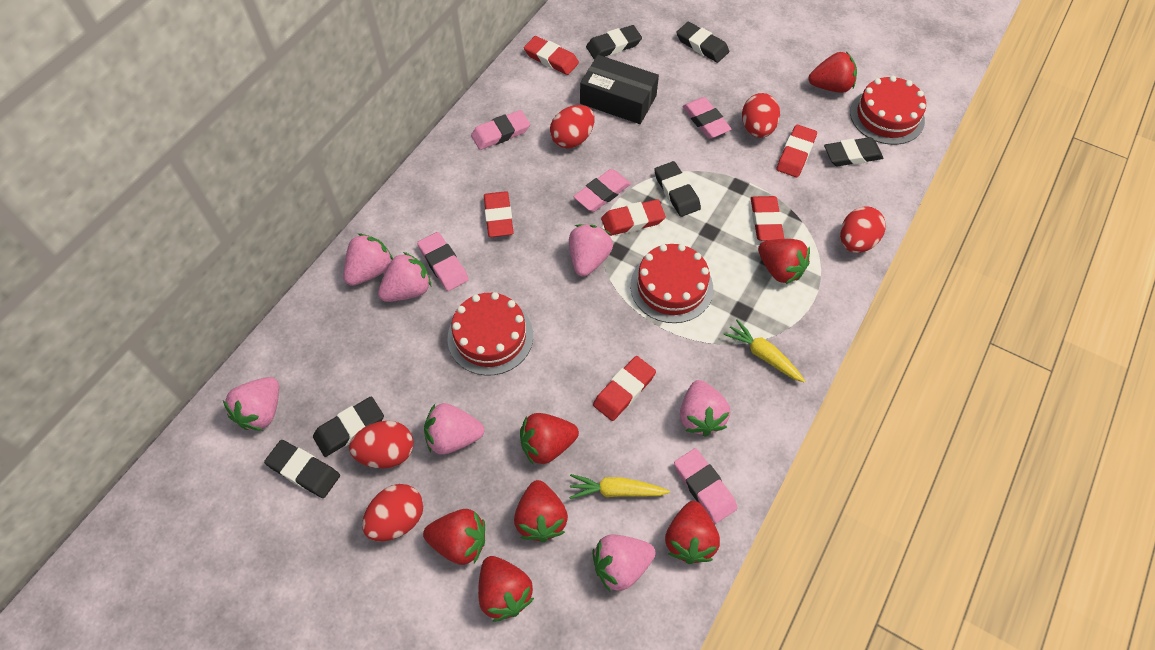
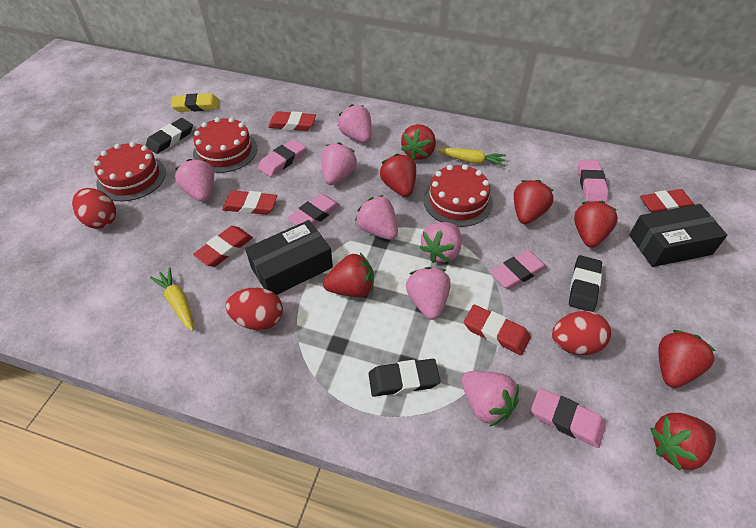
black box: 1 -> 2
black eraser: 6 -> 3
red egg: 5 -> 3
red eraser: 6 -> 5
yellow eraser: 0 -> 1

